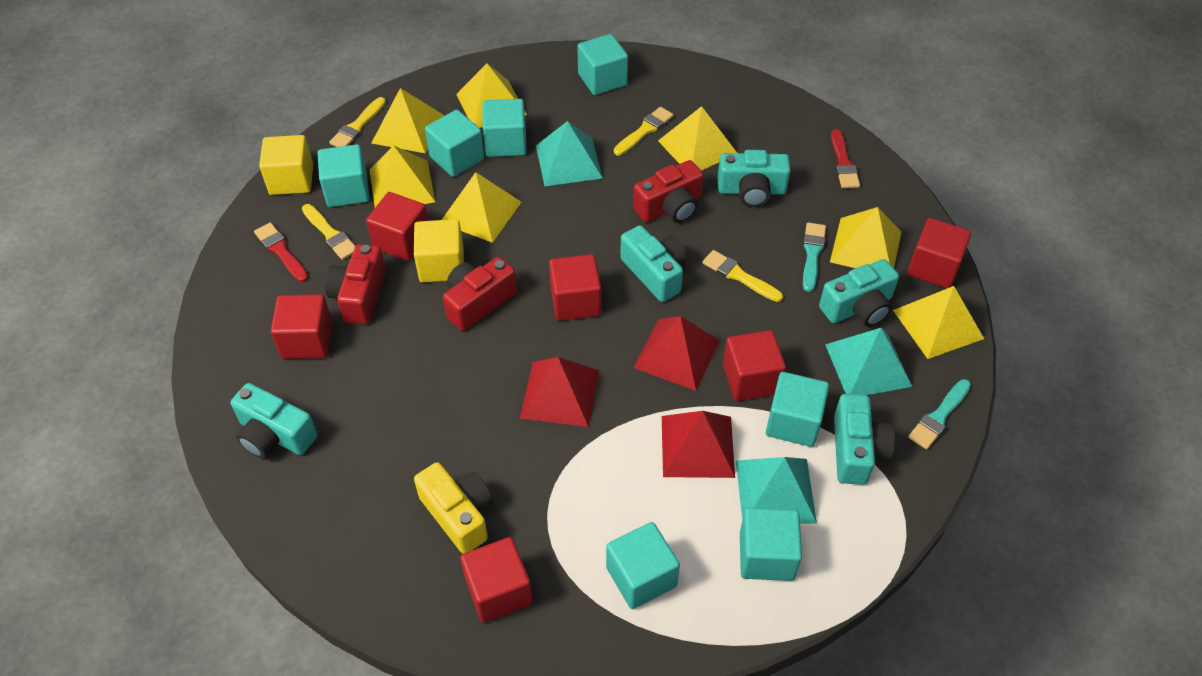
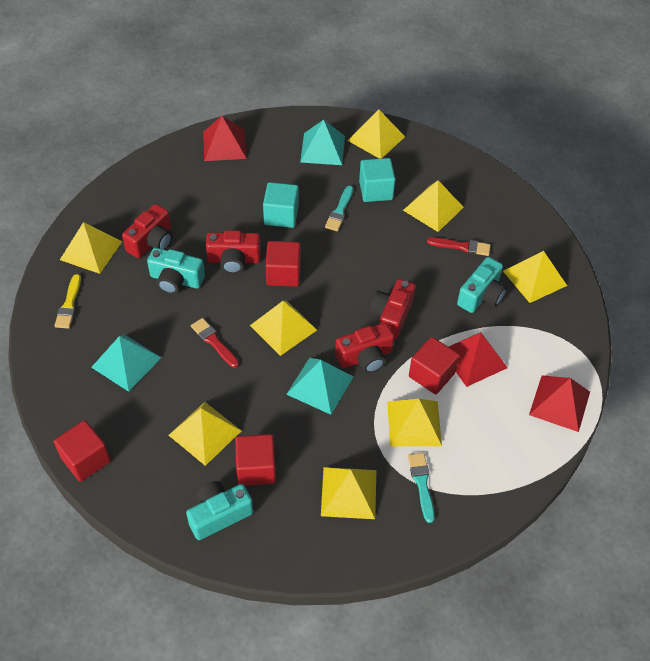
red camera: 3 -> 4
red cube: 6 -> 4
turquoise camera: 5 -> 3
turquoise cube: 7 -> 2
yellow brush: 4 -> 1
yellow camera: 1 -> 0
yellow cube: 2 -> 0
yellow pyramid: 7 -> 8

